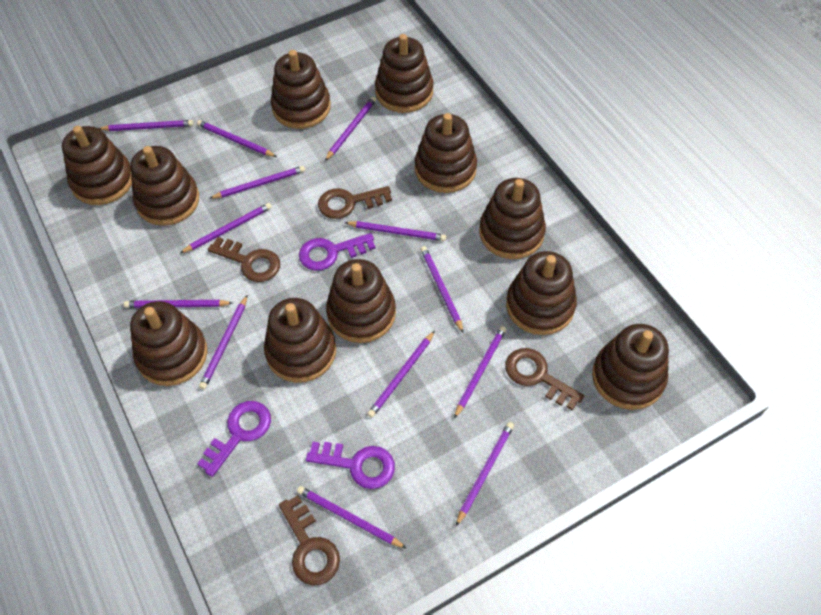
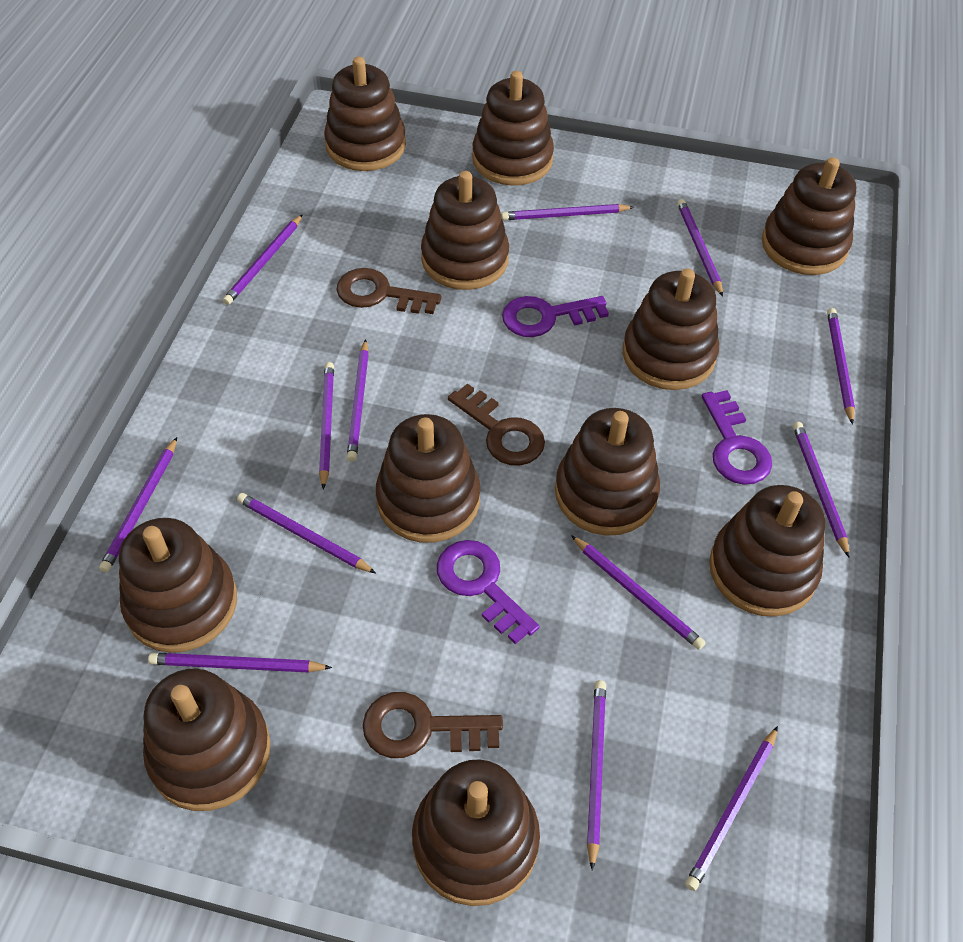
brown key: 4 -> 3

